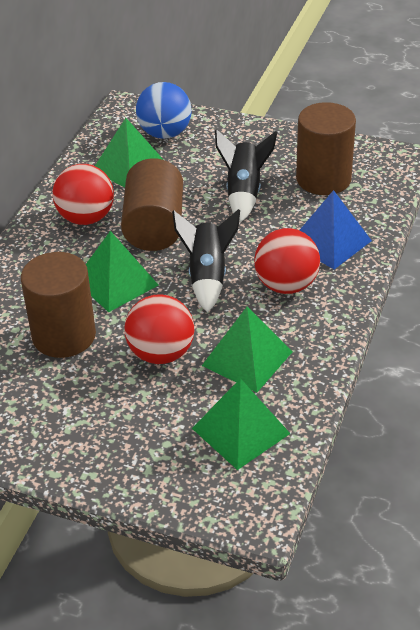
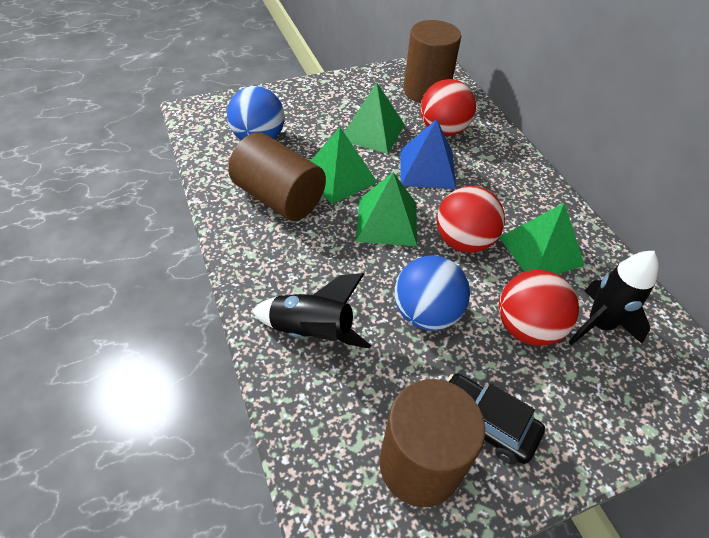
black car: 0 -> 1
blue ball: 1 -> 2

